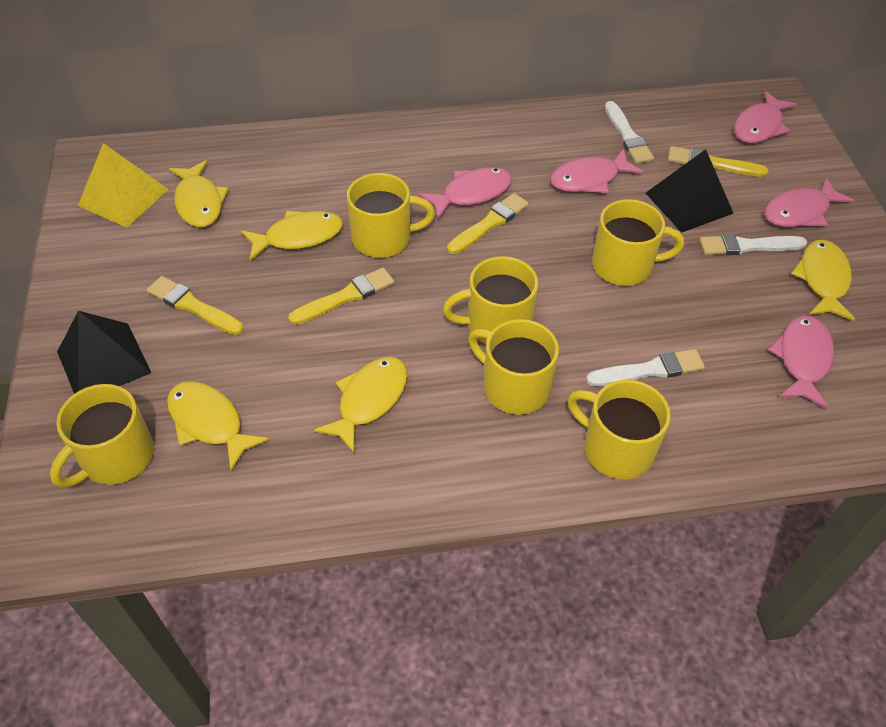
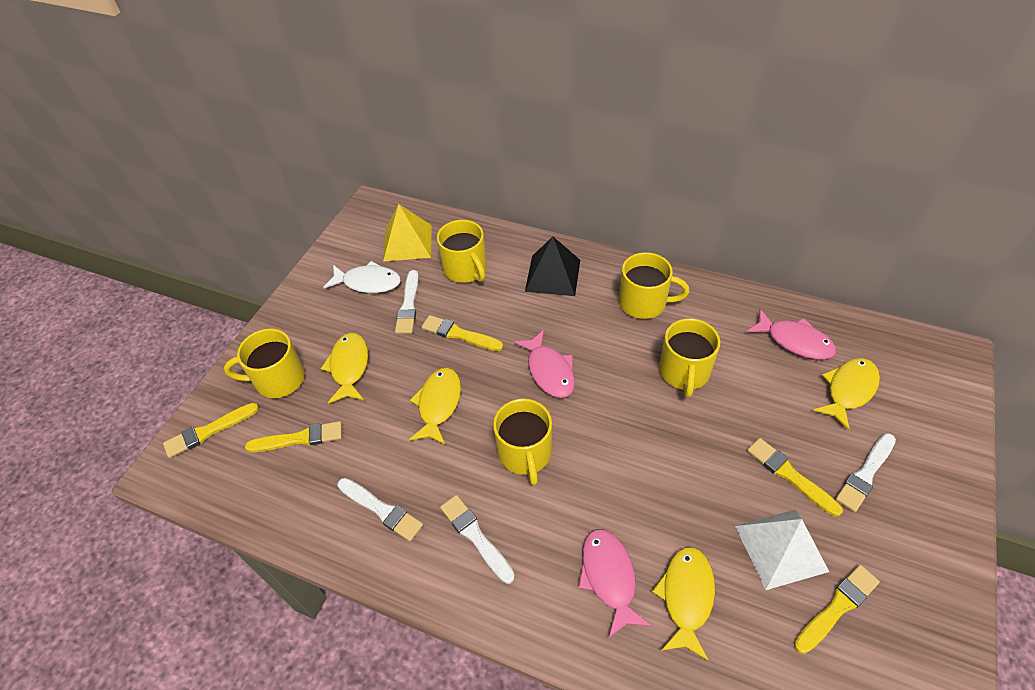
black pyramid: 2 -> 1
pink fish: 5 -> 3
white brush: 3 -> 4
white fish: 0 -> 1
white pyramid: 0 -> 1
yellow brush: 4 -> 5
yellow fish: 5 -> 4
yellow mug: 6 -> 5

